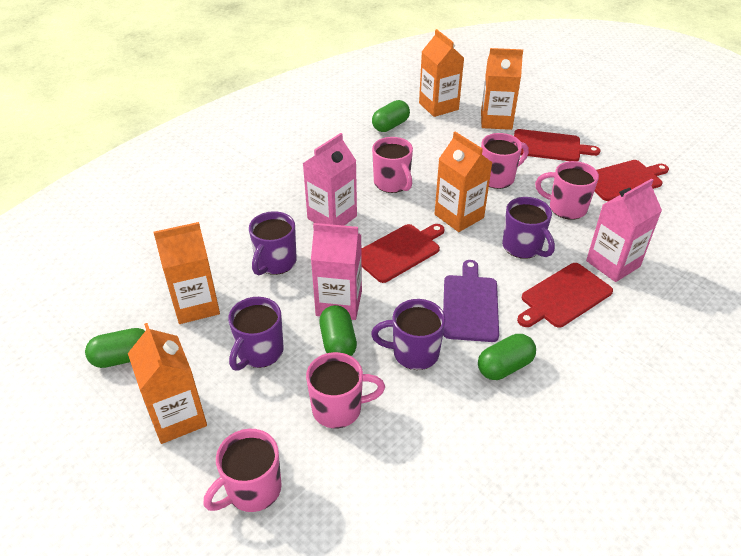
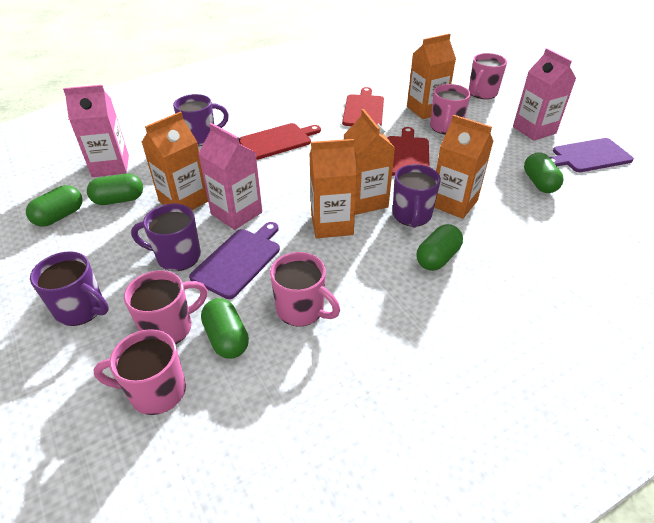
green capsule: 4 -> 5
purple cutting board: 1 -> 2
red cutting board: 4 -> 3

